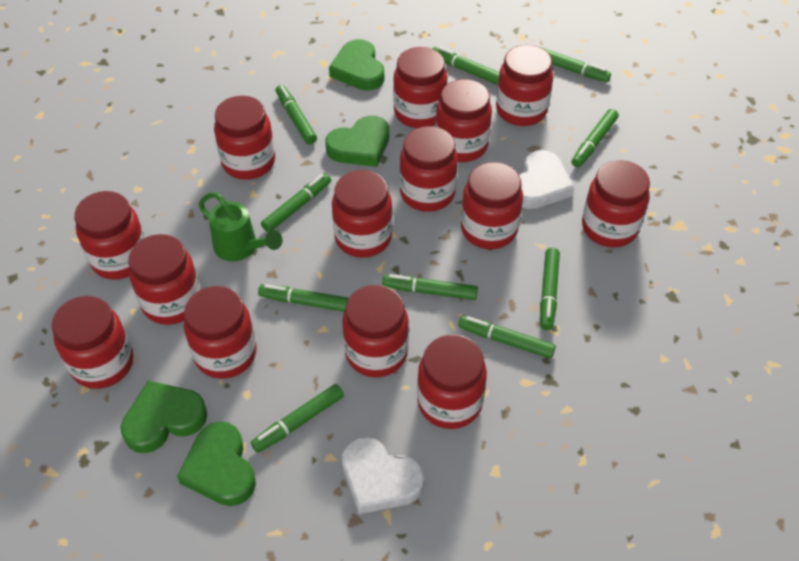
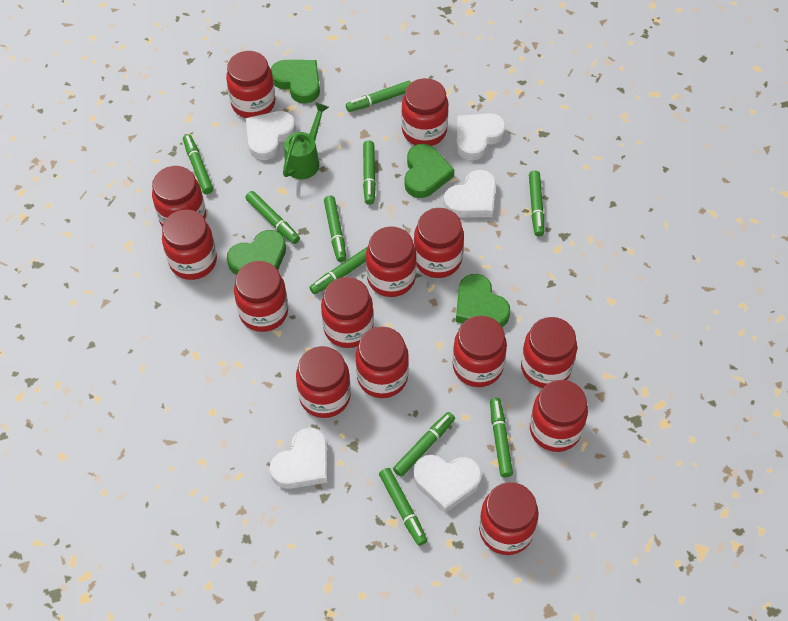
white heart: 2 -> 5

